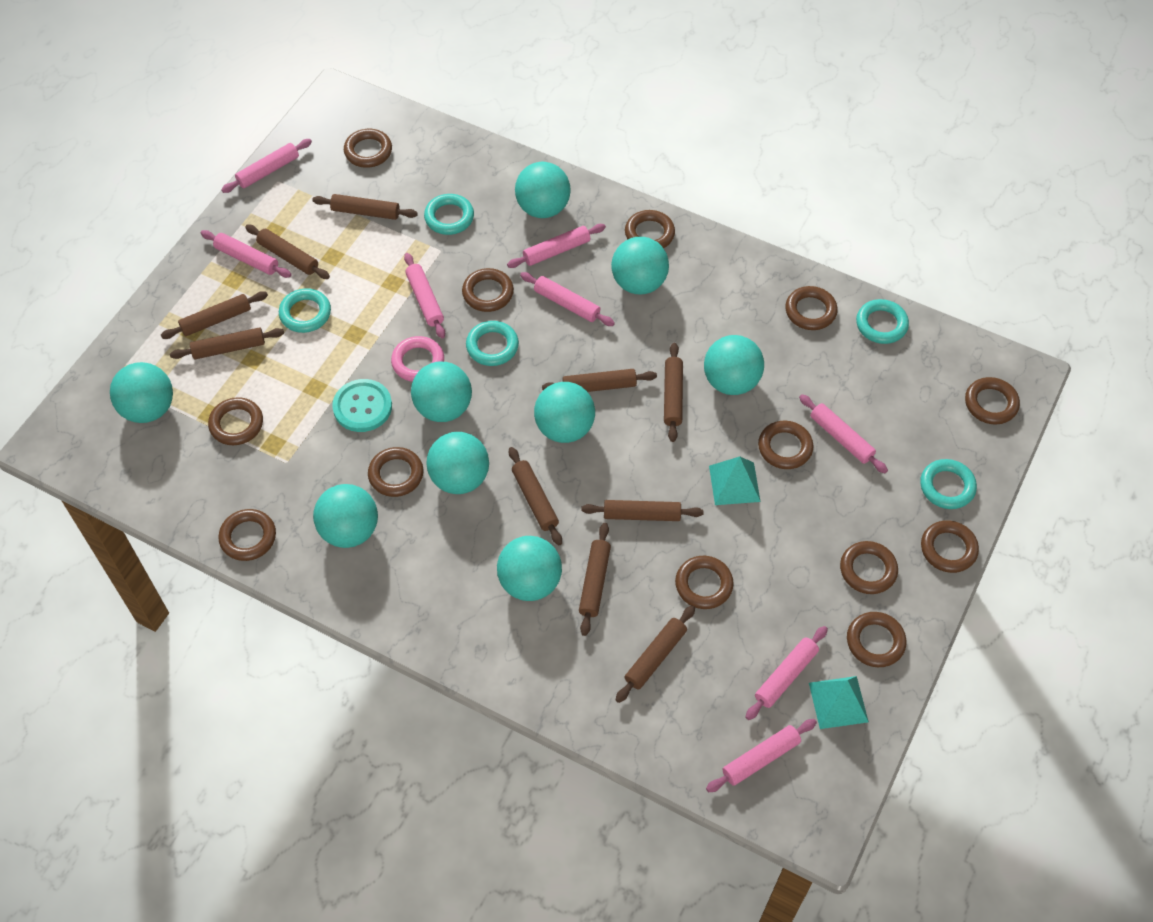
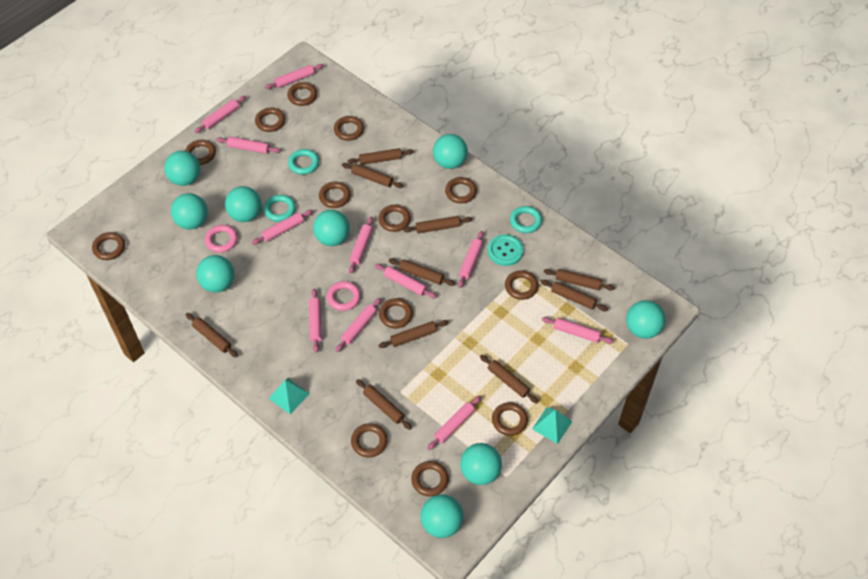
pink ring: 1 -> 2
pink rolling pin: 8 -> 11
turquoise ring: 5 -> 3

